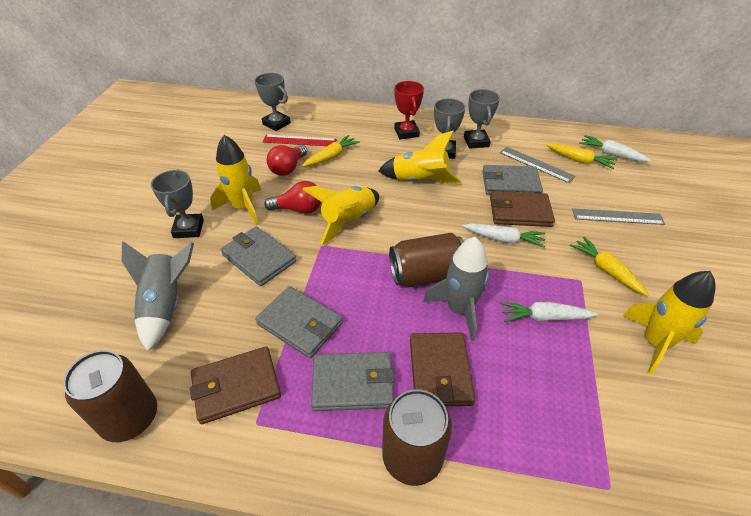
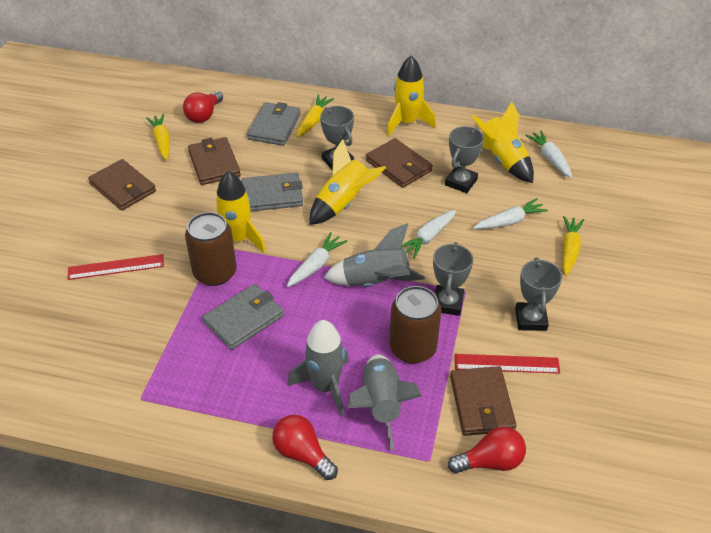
brown can: 3 -> 2
brown wallet: 3 -> 4
grey rocket: 2 -> 3
grey ruler: 2 -> 0
grey wallet: 4 -> 3
red light bulb: 2 -> 3
red ruler: 1 -> 2
red trophy: 1 -> 0
white carrot: 3 -> 4

